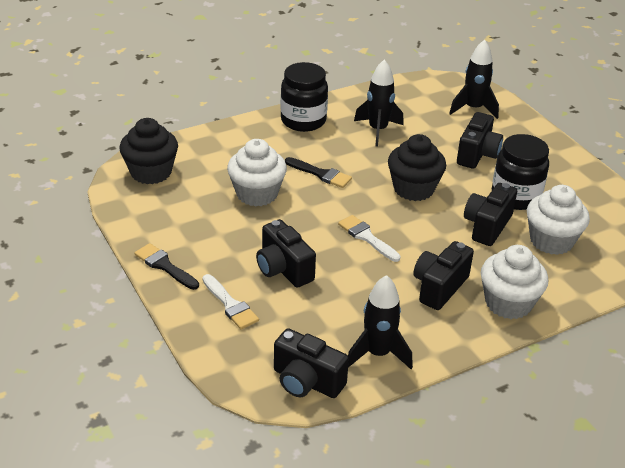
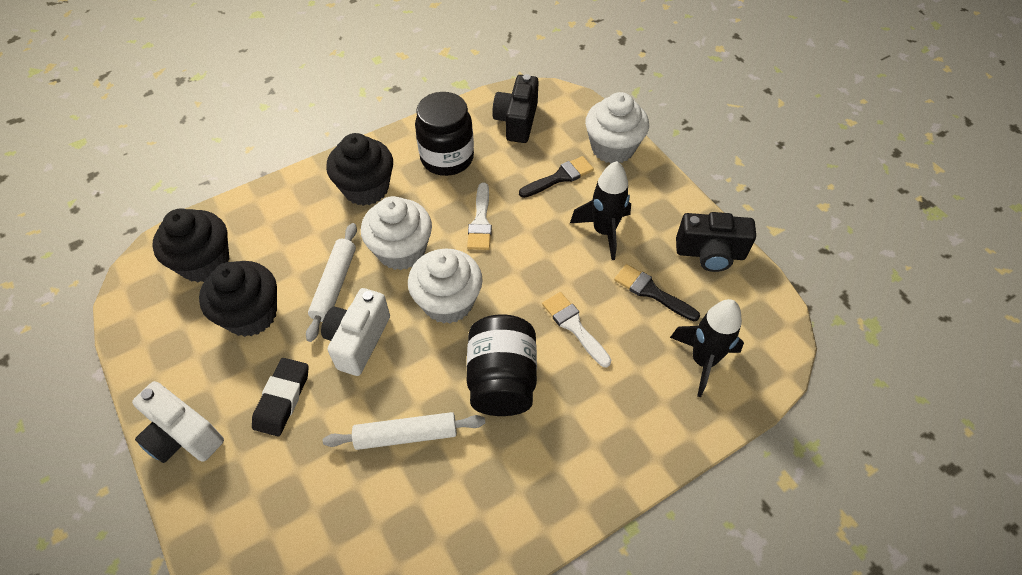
black camera: 5 -> 2
black cupcake: 2 -> 3
black eraser: 0 -> 1
black rocket: 3 -> 2
white camera: 0 -> 2
white rolling pin: 0 -> 2

